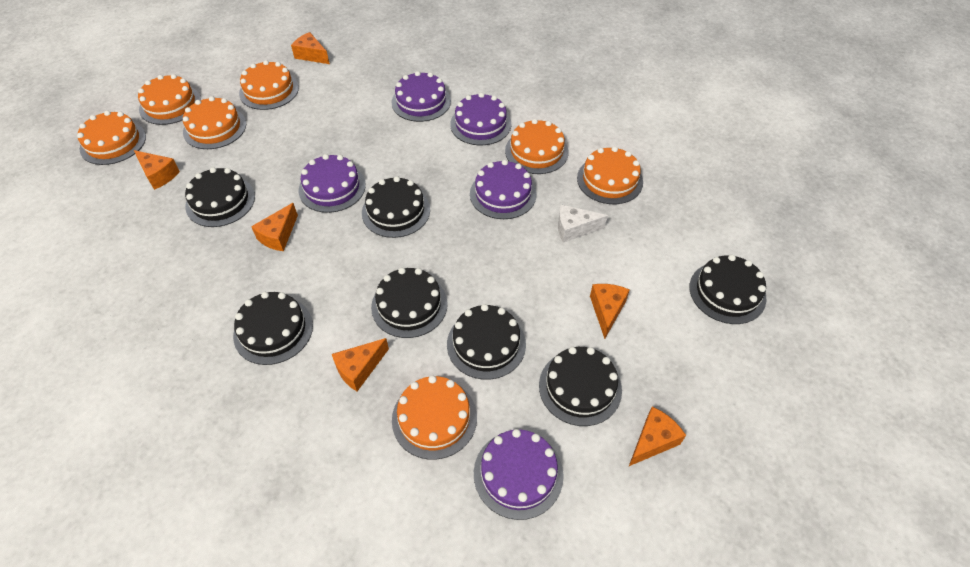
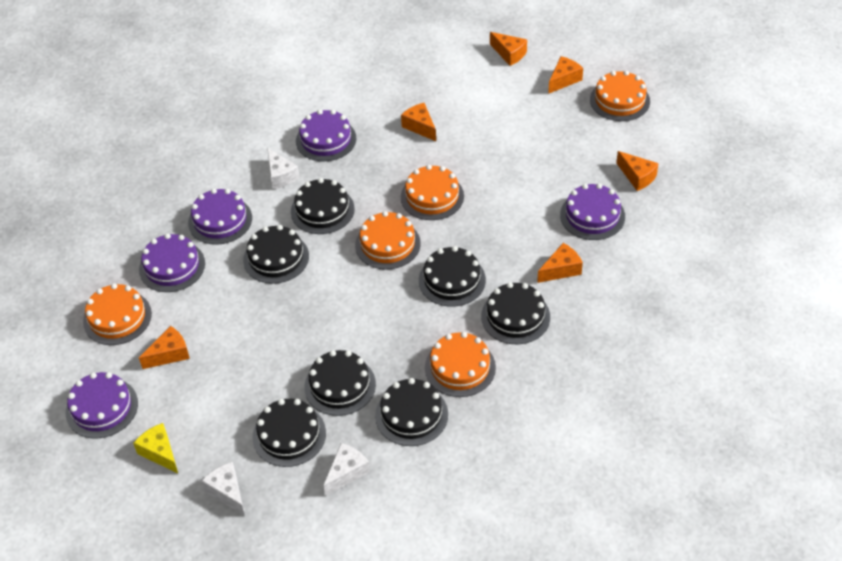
orange cake: 7 -> 5
white cheese: 1 -> 3
yellow cheese: 0 -> 1

